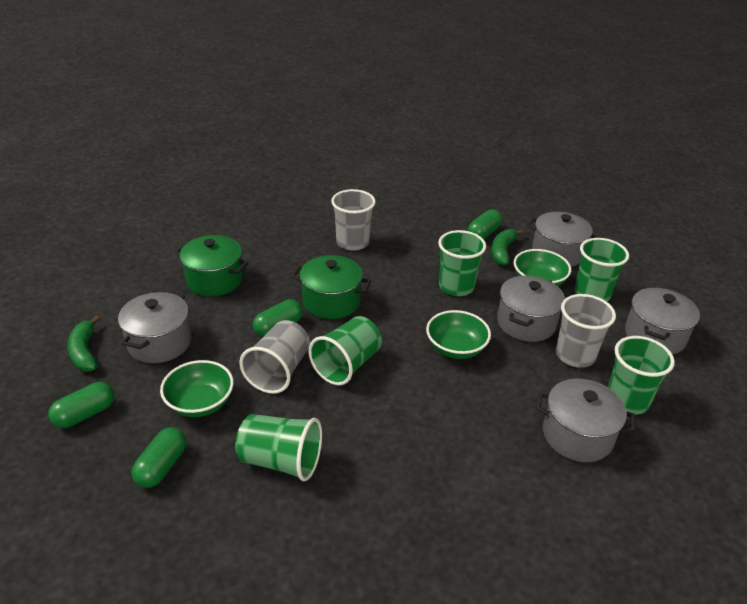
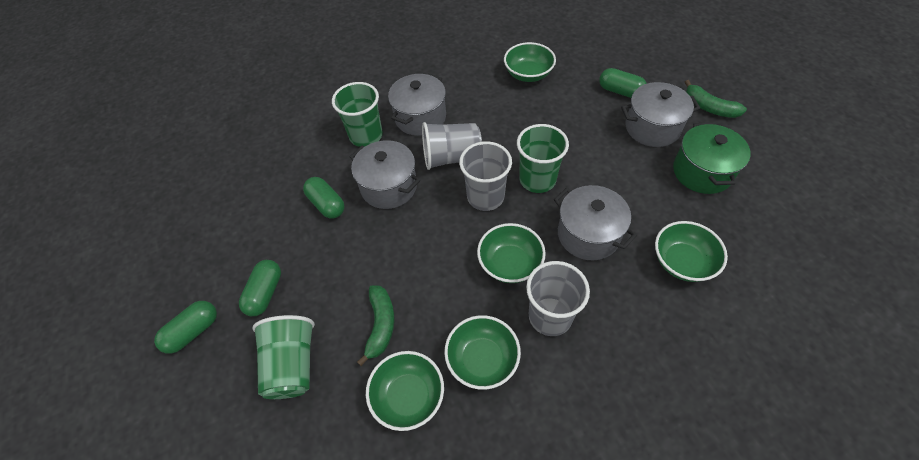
green bowl: 3 -> 5
green cup: 5 -> 3
green pot: 2 -> 1
grey pot: 5 -> 4

